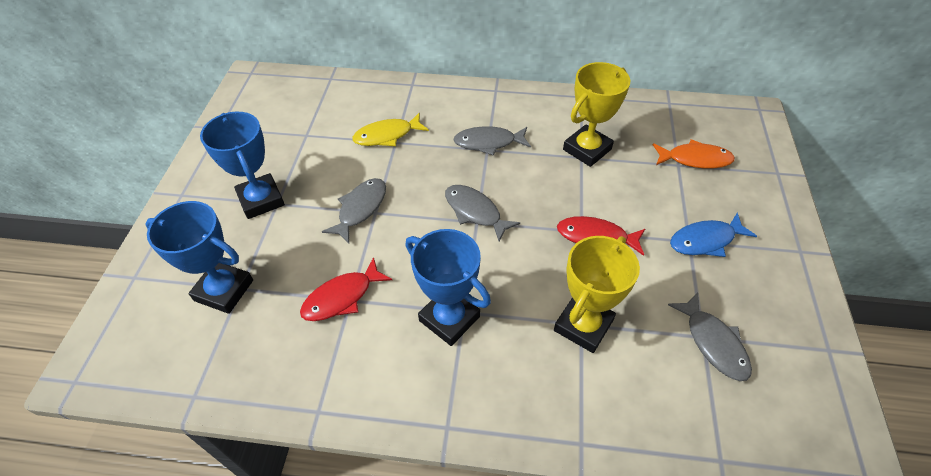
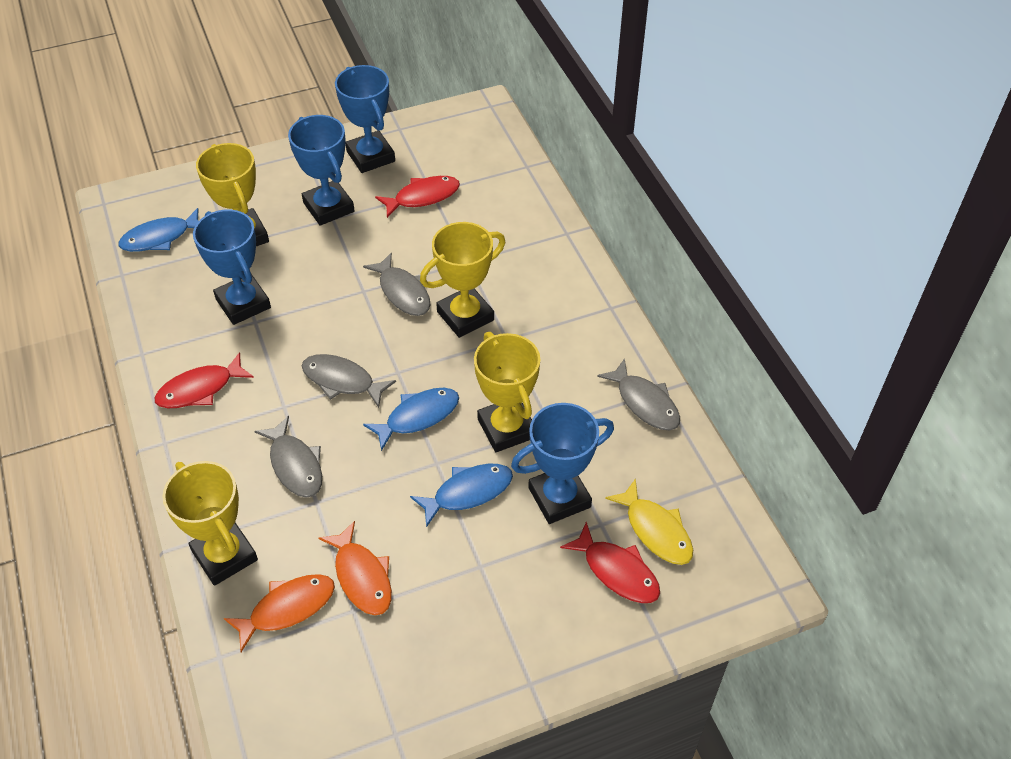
blue fish: 1 -> 3
blue trophy: 3 -> 4
orange fish: 1 -> 2
red fish: 2 -> 3
yellow trophy: 2 -> 4

